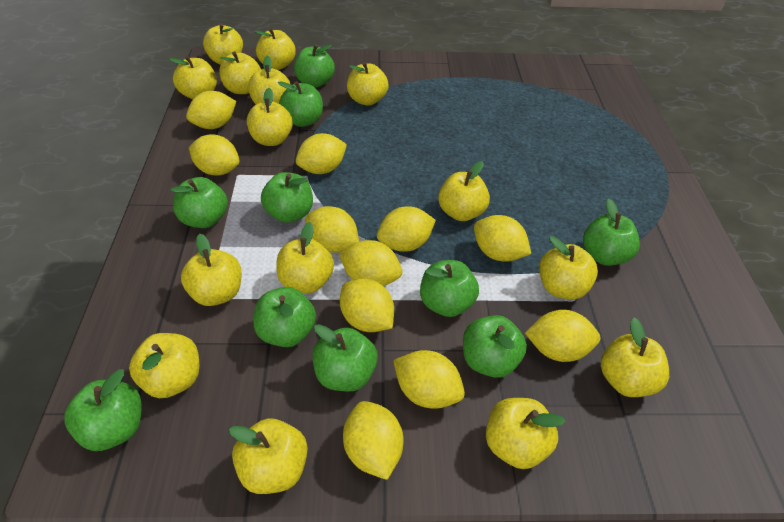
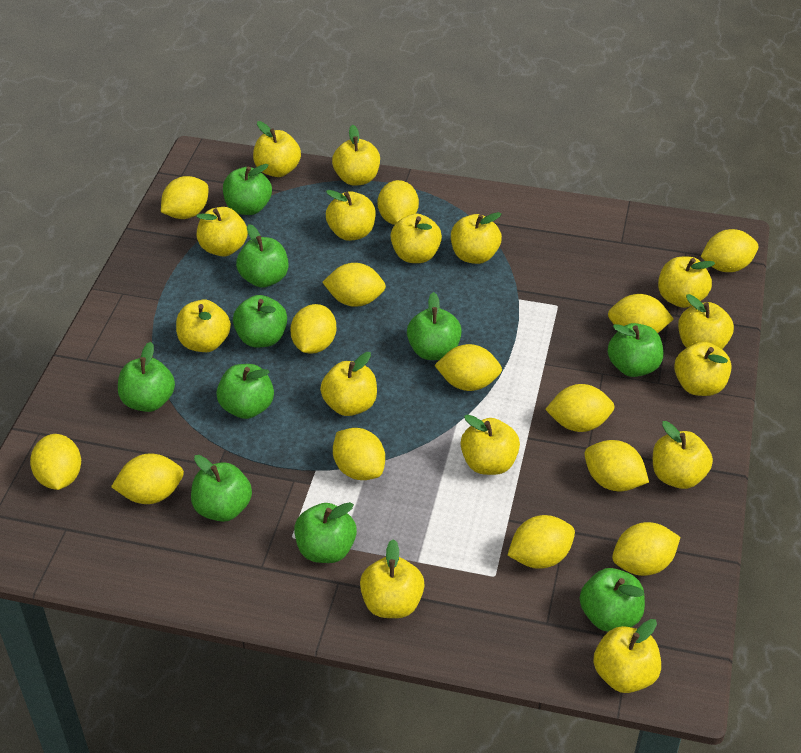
yellow lemon: 11 -> 14

